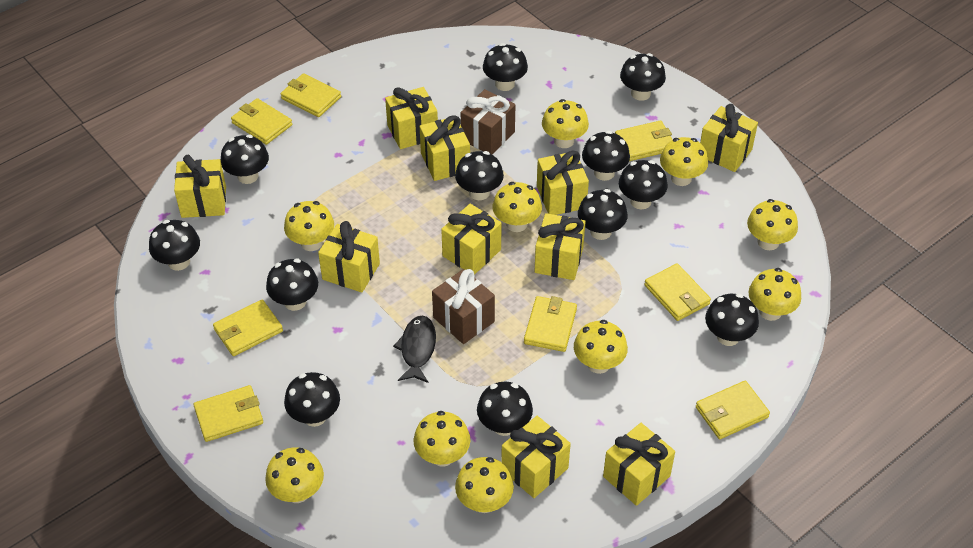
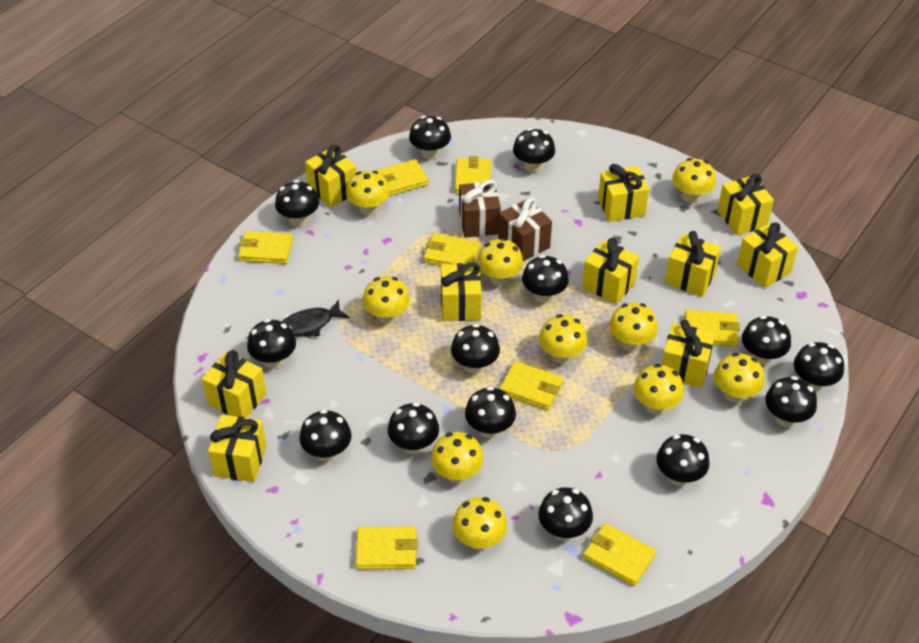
black mushroom: 12 -> 14

